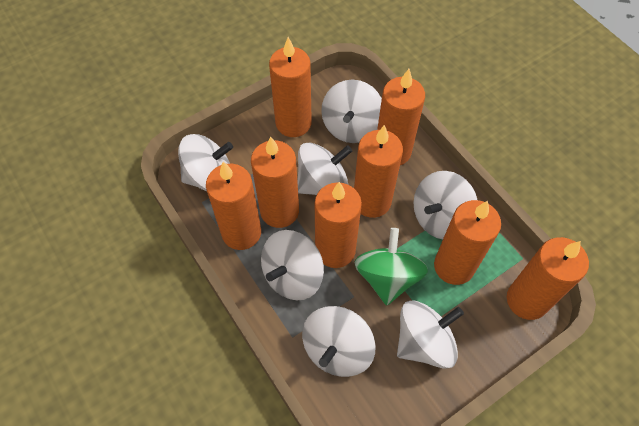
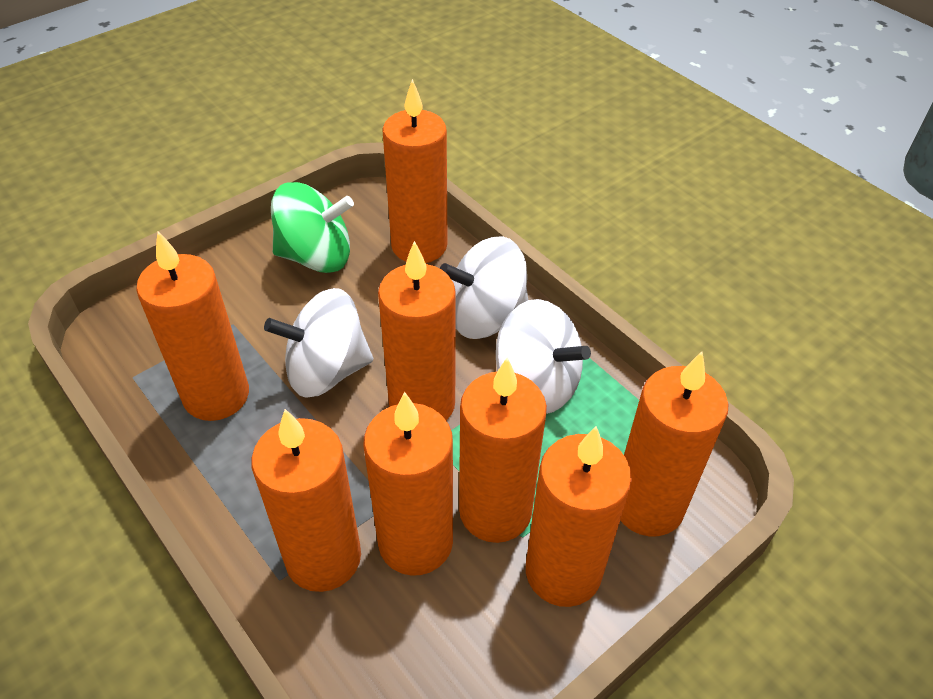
white spinning top: 7 -> 3

